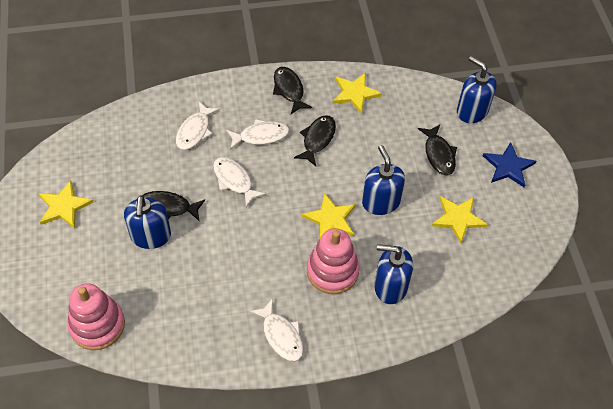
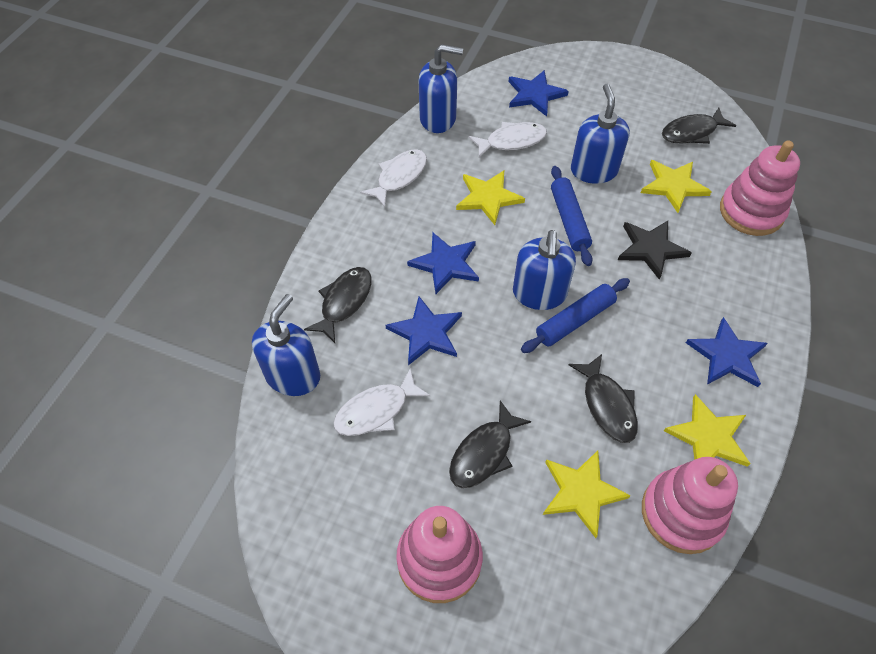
black star: 0 -> 1
blue rolling pin: 0 -> 2
blue star: 1 -> 4
pink stacking toy: 2 -> 3
white fish: 4 -> 3

